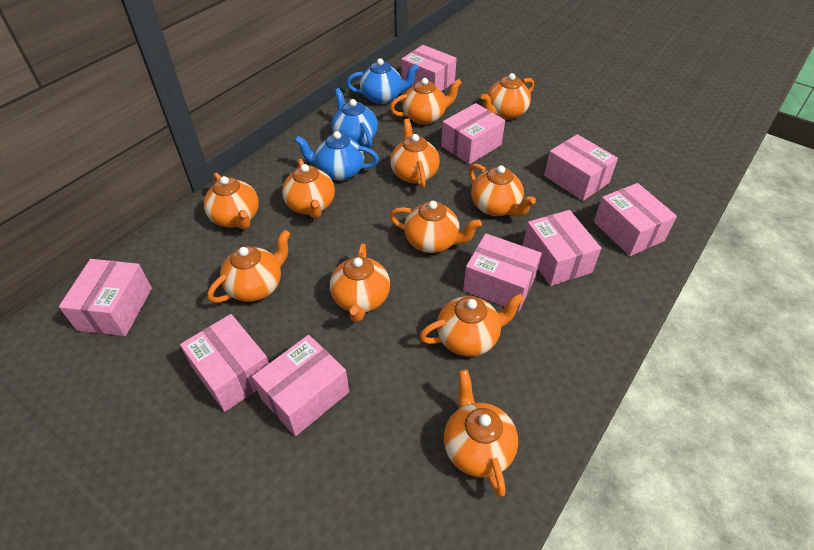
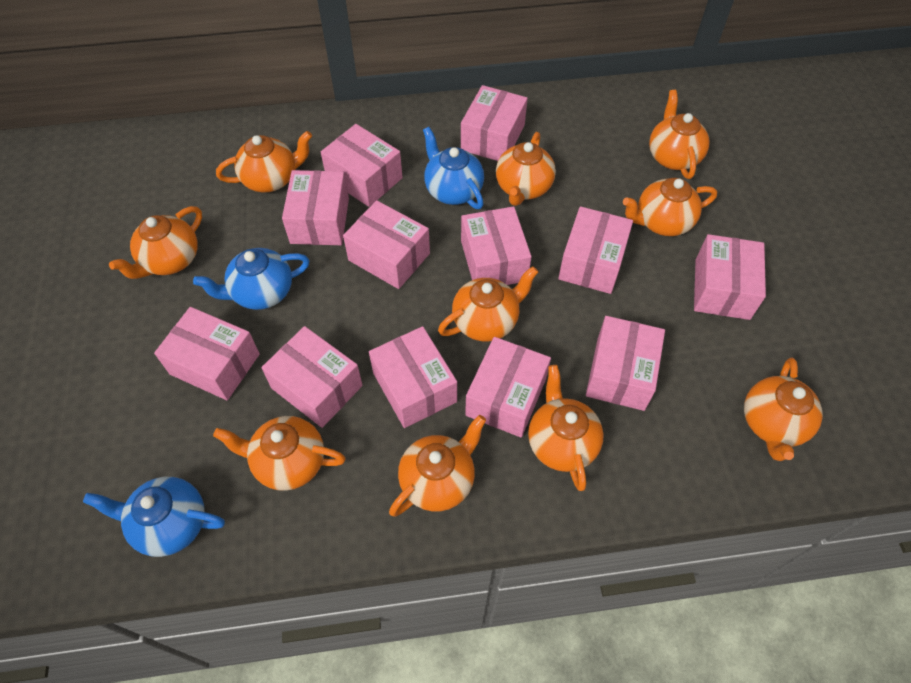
orange teapot: 11 -> 10
pink box: 9 -> 12

